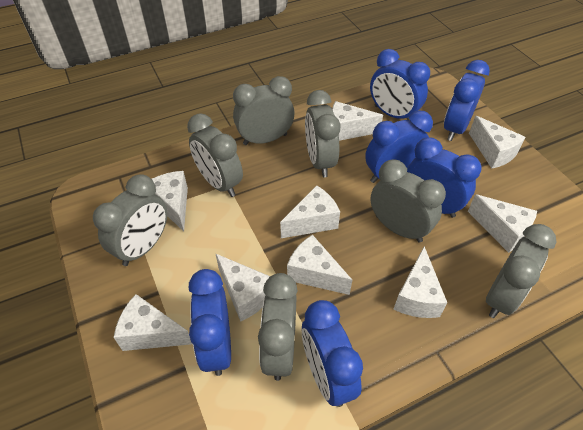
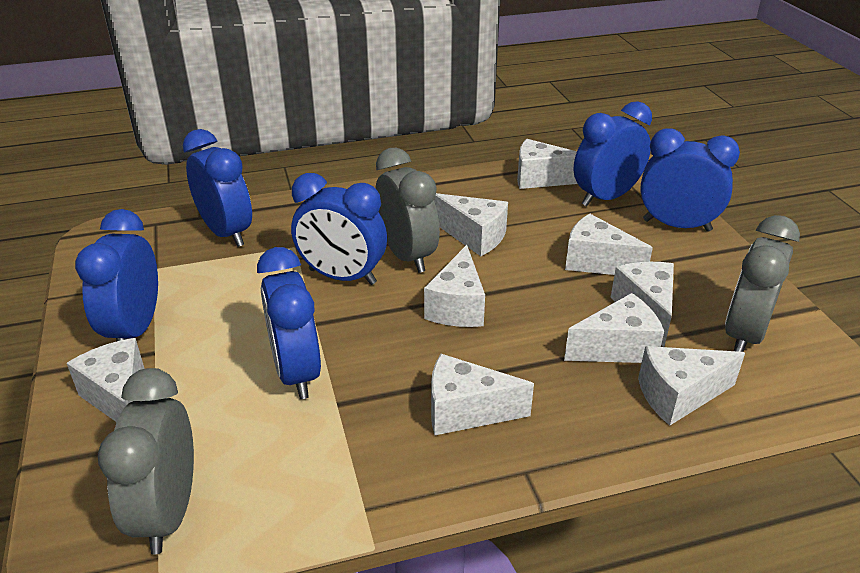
grey clock: 7 -> 3

